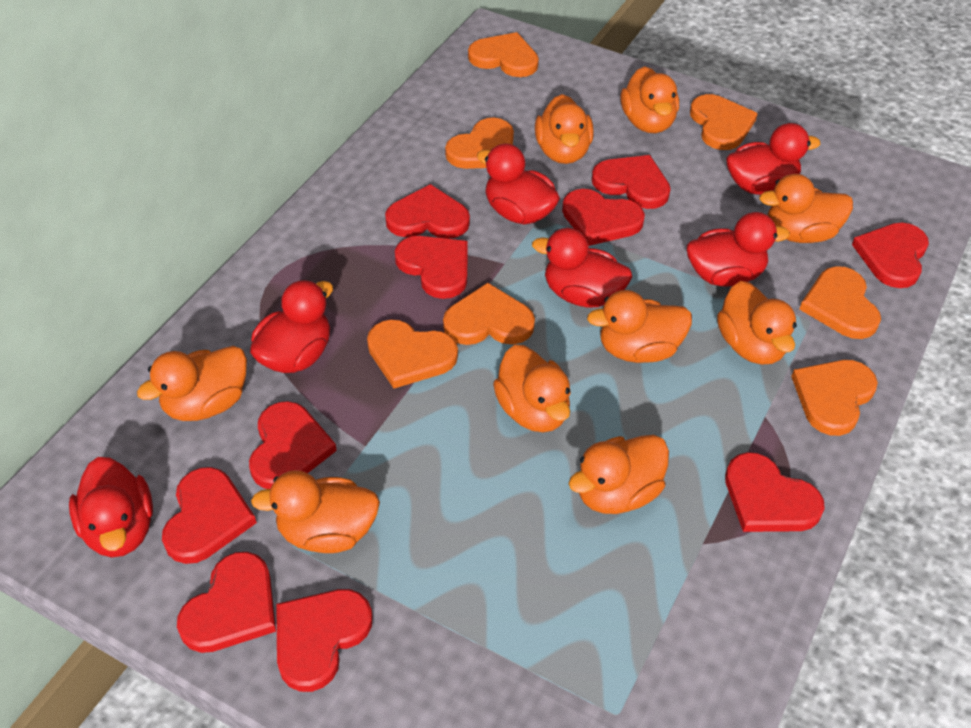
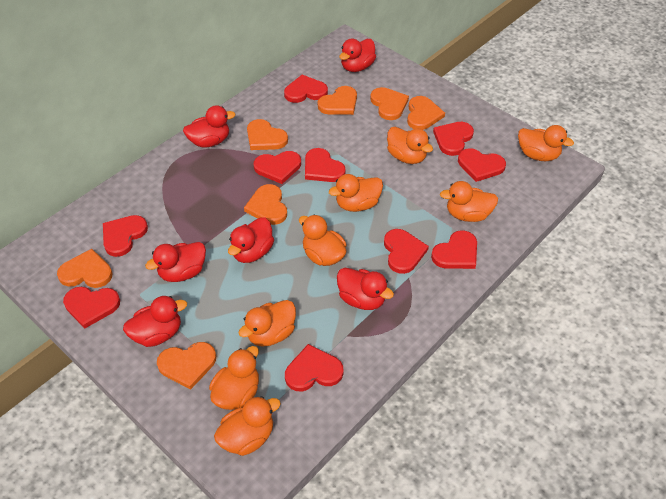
orange duck: 9 -> 8

